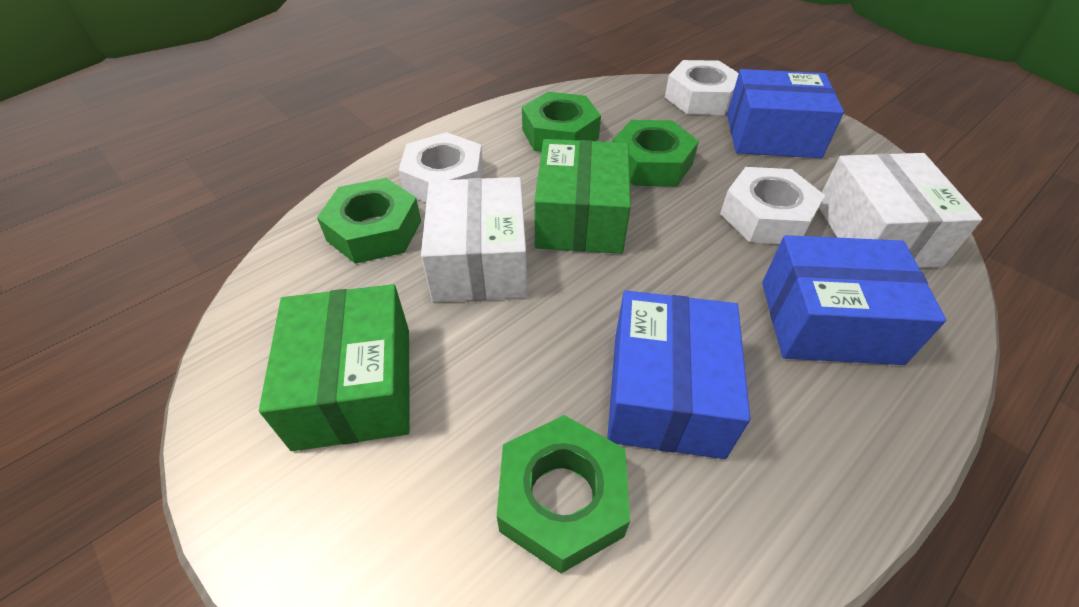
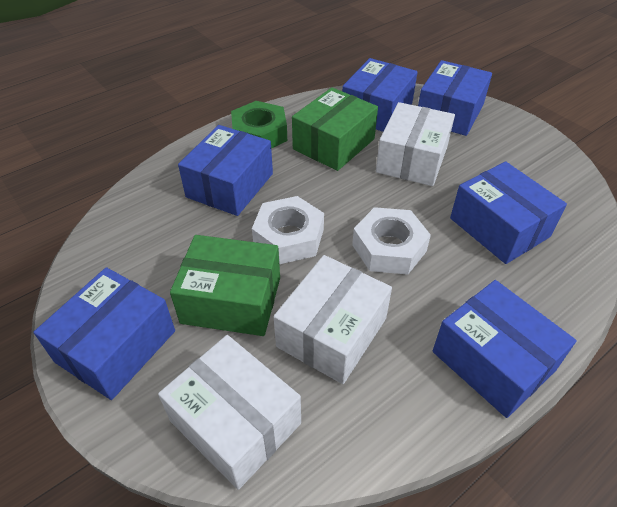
blue box: 3 -> 6
green nut: 4 -> 1
white box: 2 -> 3
white nut: 3 -> 2

